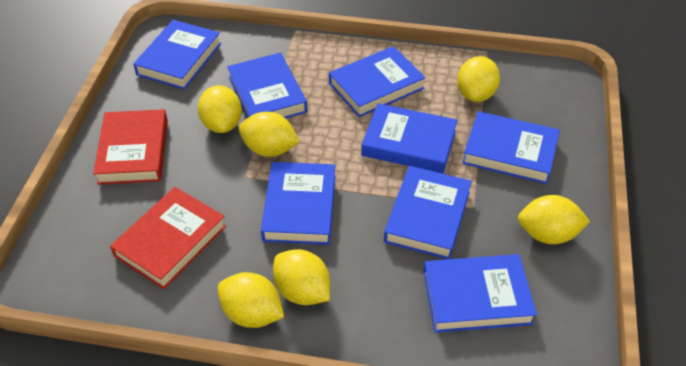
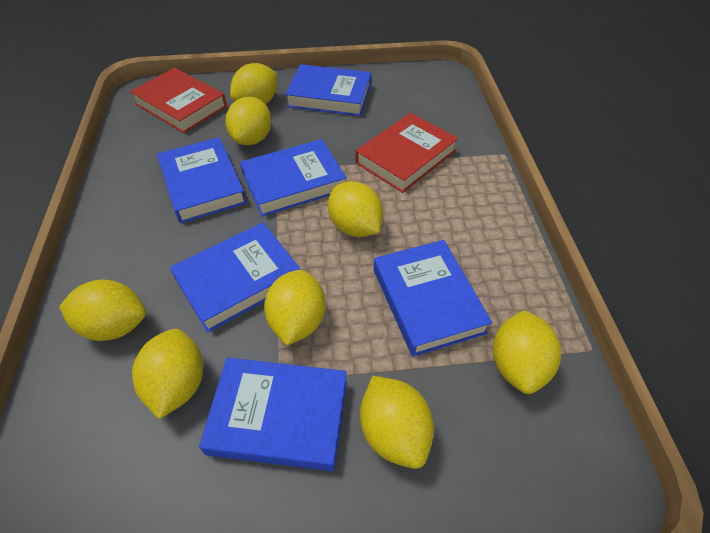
blue book: 8 -> 6
yellow lemon: 6 -> 8

